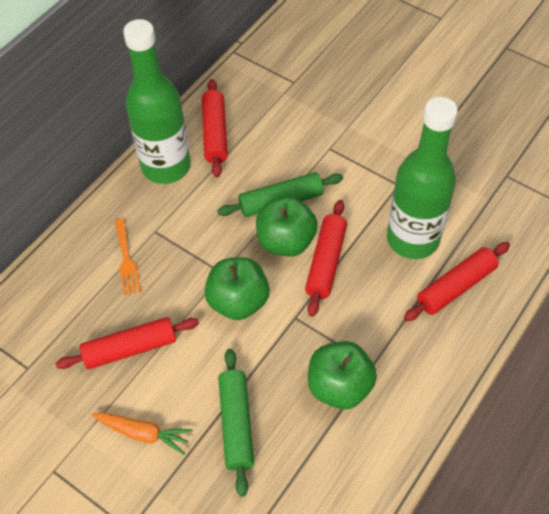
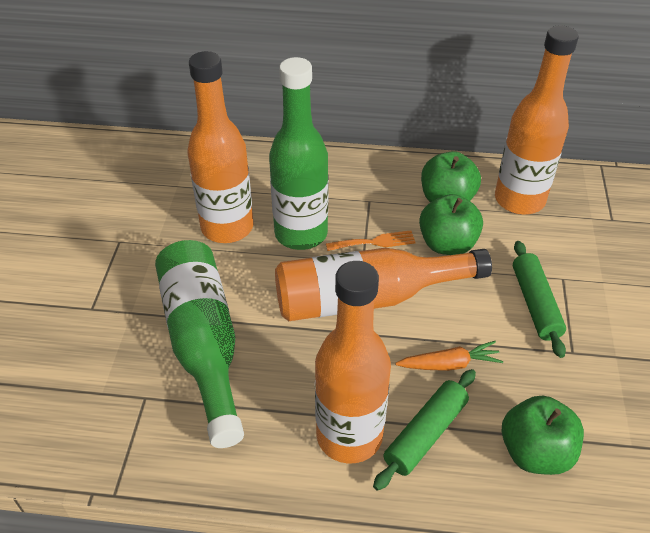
orange bottle: 0 -> 4
red rolling pin: 4 -> 0

